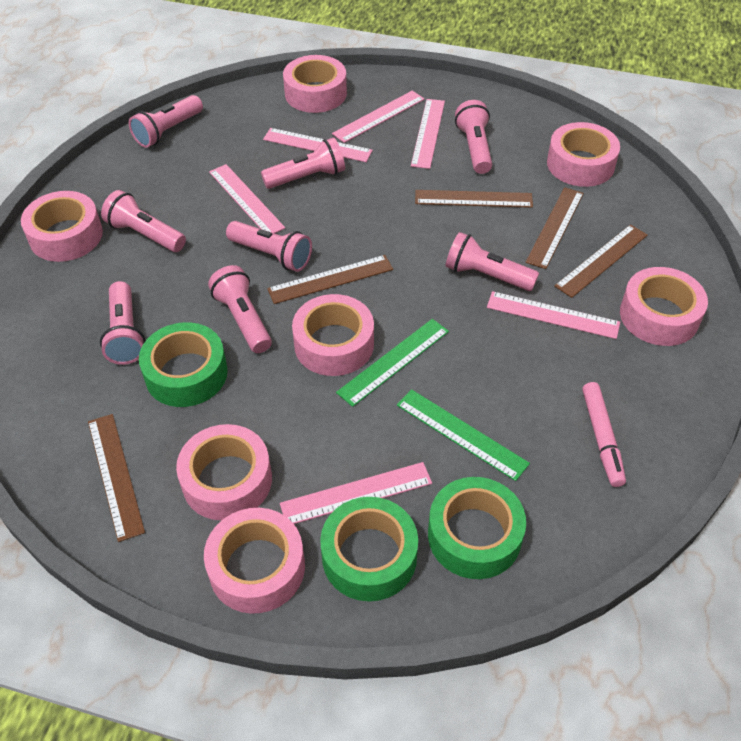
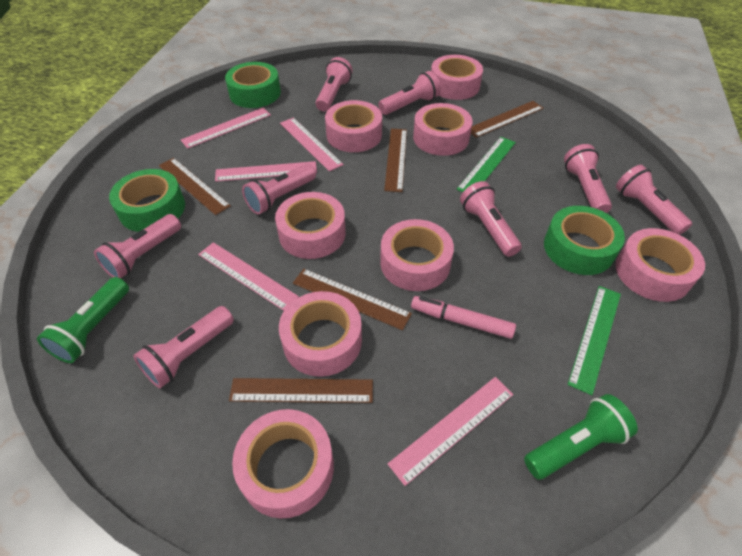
green flashlight: 0 -> 2
pink ruler: 6 -> 5
pink tape: 7 -> 8

